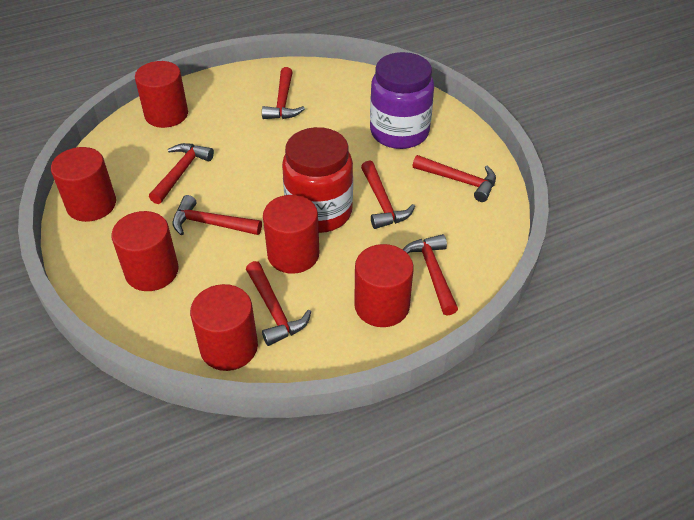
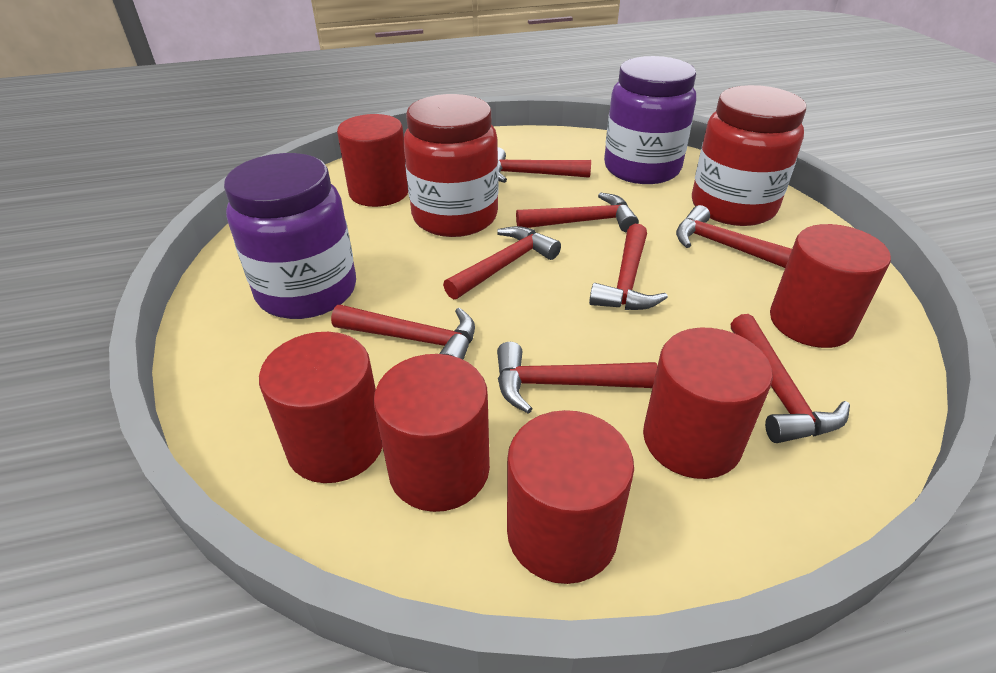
purple jar: 1 -> 2
red hammer: 7 -> 8
red jar: 1 -> 2

